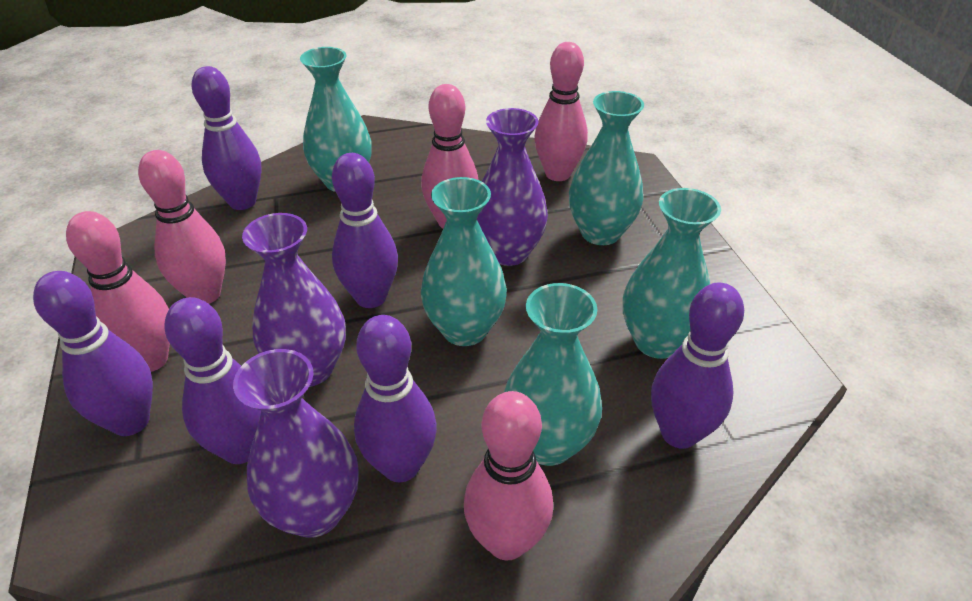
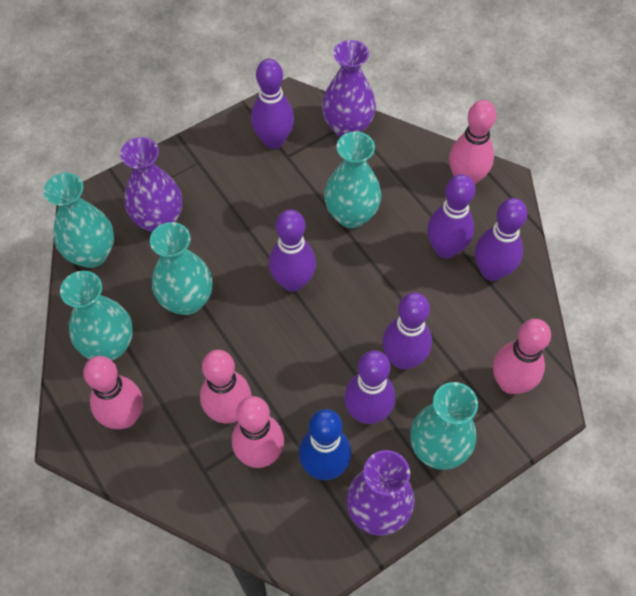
blue bowling pin: 0 -> 1

